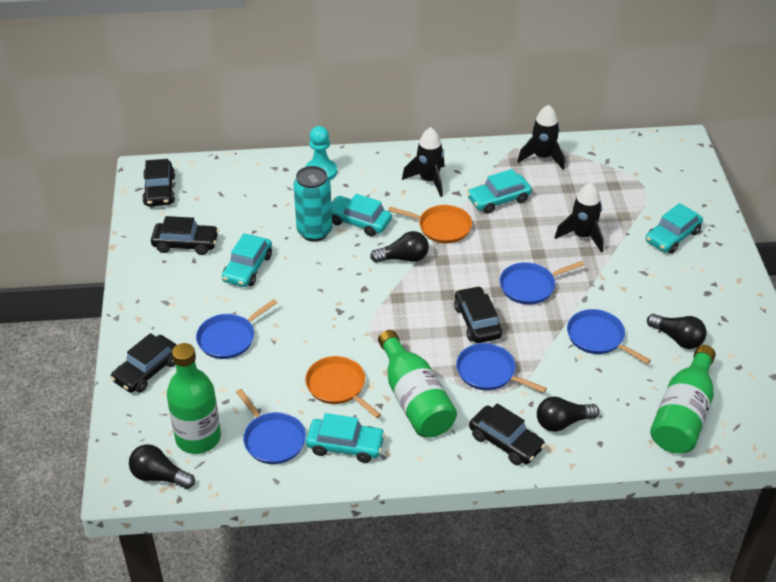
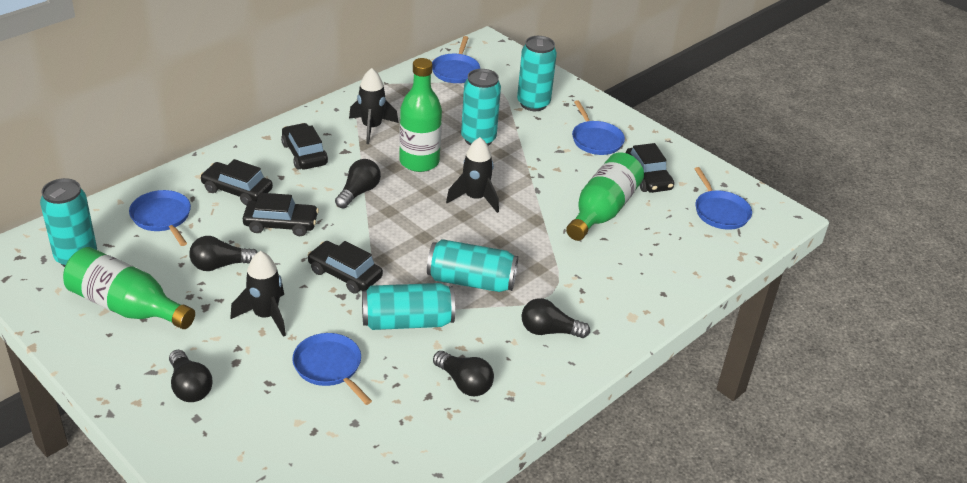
black light bulb: 4 -> 5
orange pan: 2 -> 0
turquoise can: 1 -> 5
turquoise car: 5 -> 0
turquoise pawn: 1 -> 0

